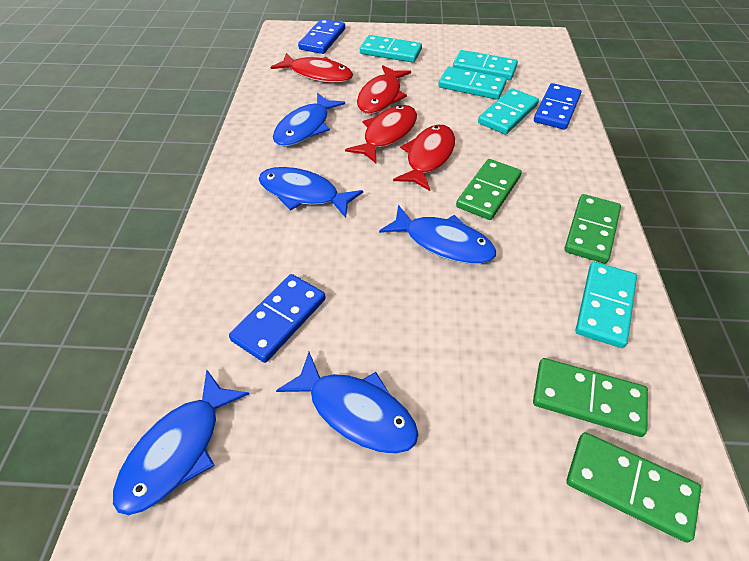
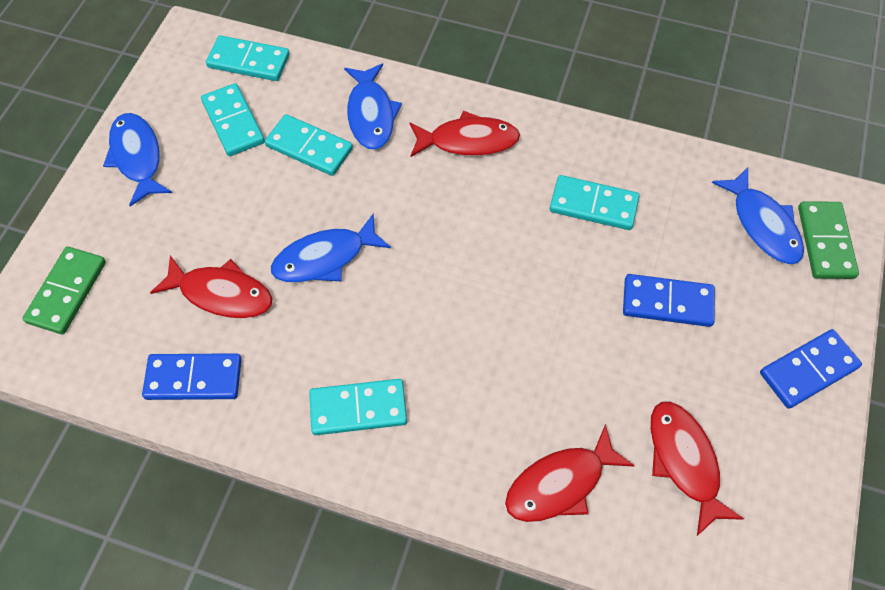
blue fish: 5 -> 4
green domino: 4 -> 2

